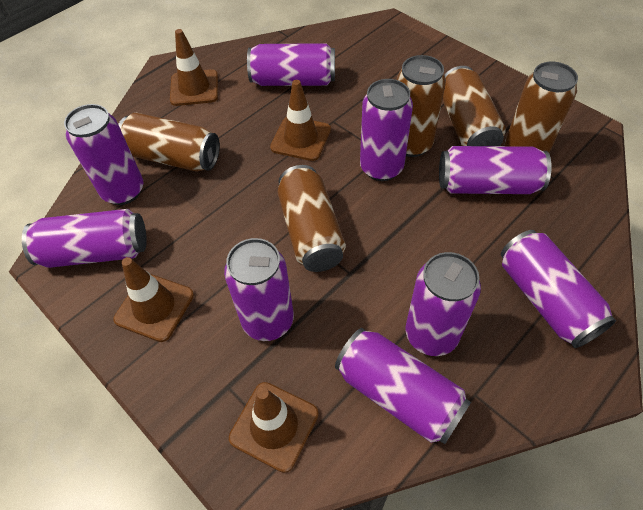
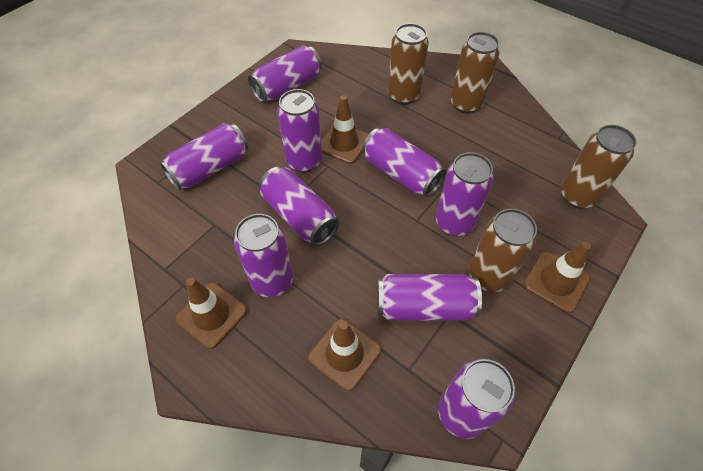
brown can: 5 -> 4

